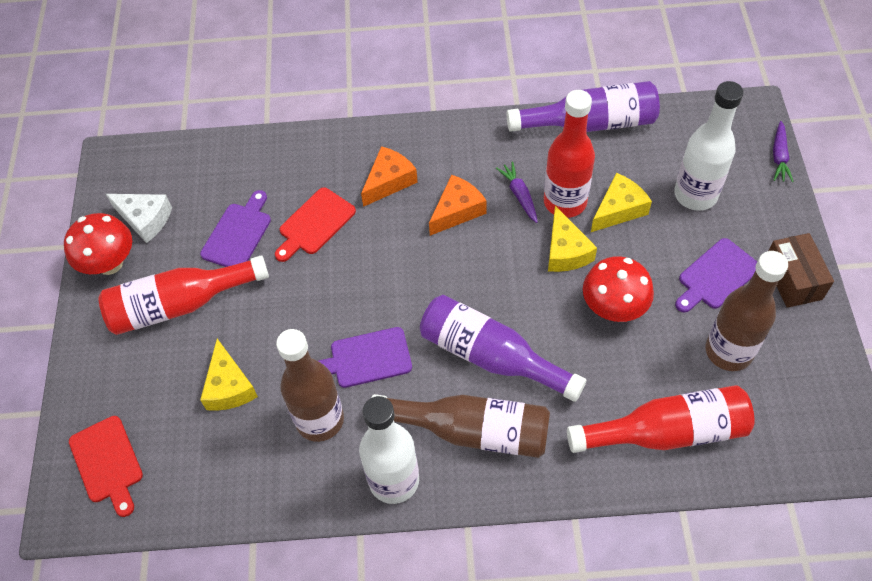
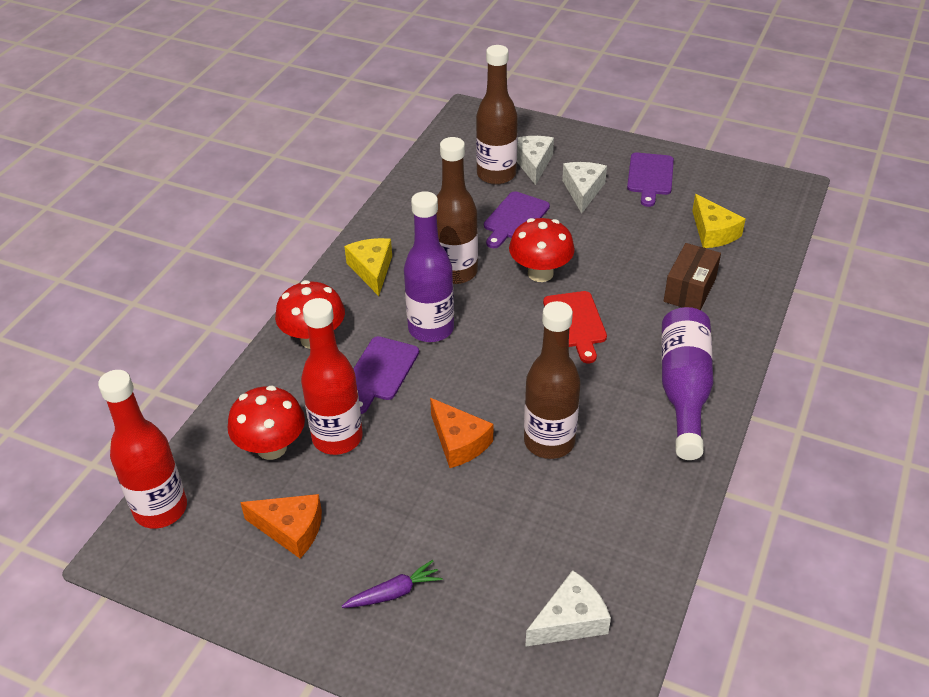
purple carrot: 2 -> 1
red bottle: 3 -> 2
red cutting board: 2 -> 1
red mushroom: 2 -> 3
white bottle: 2 -> 0
white cheese: 1 -> 3
yellow cheese: 3 -> 2

